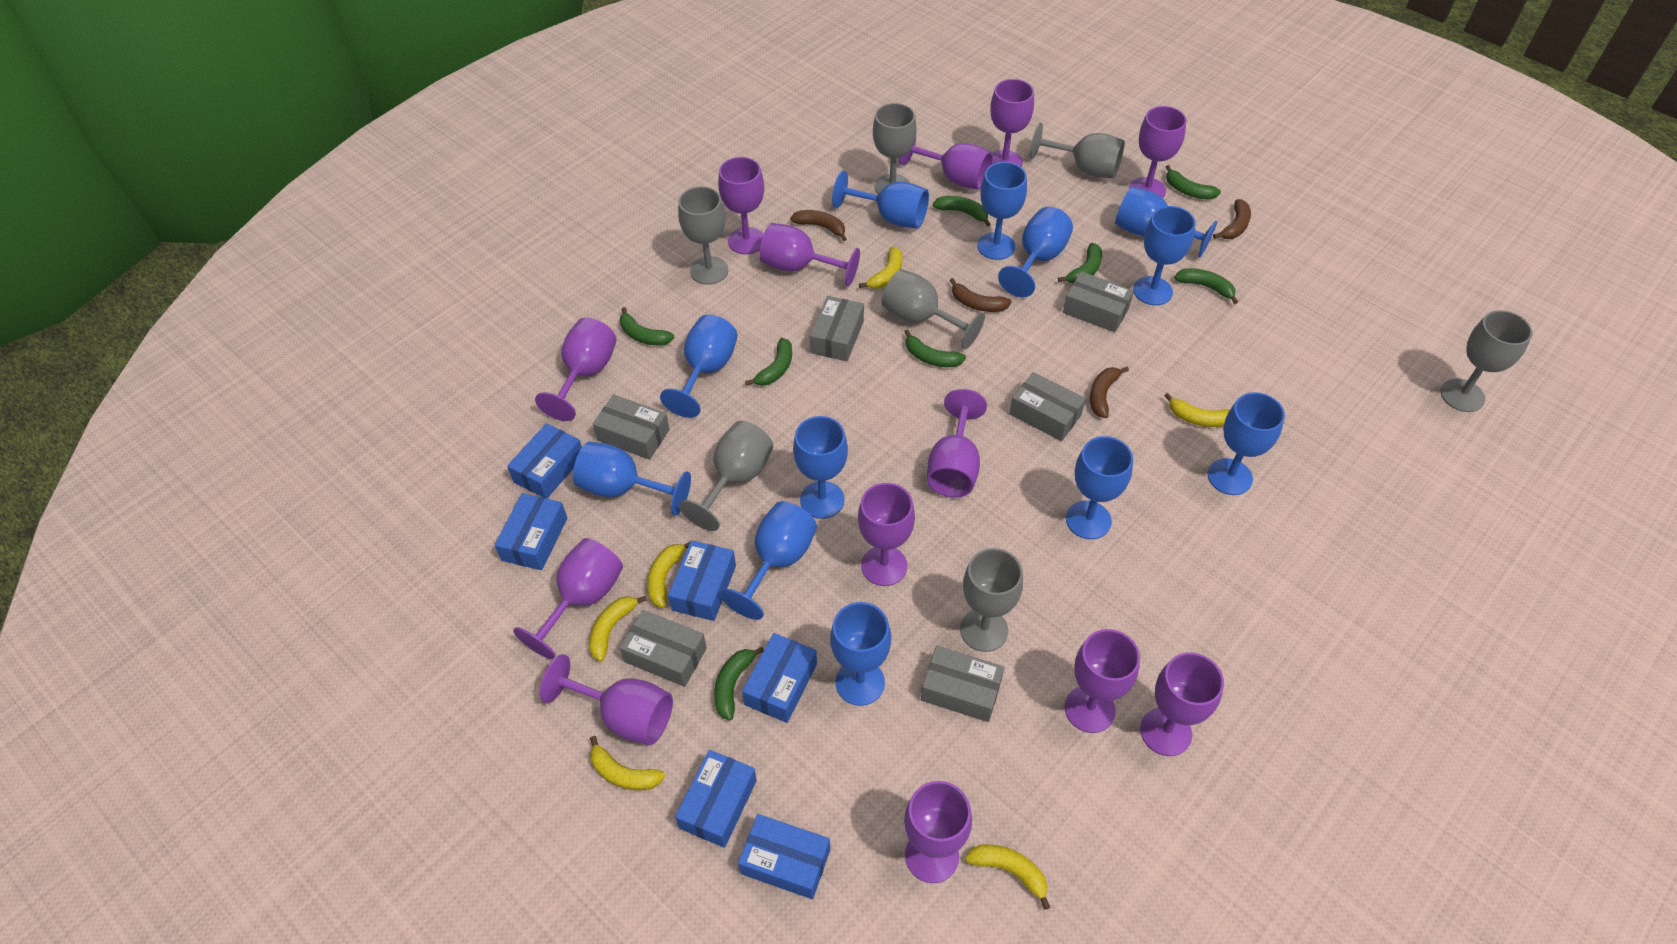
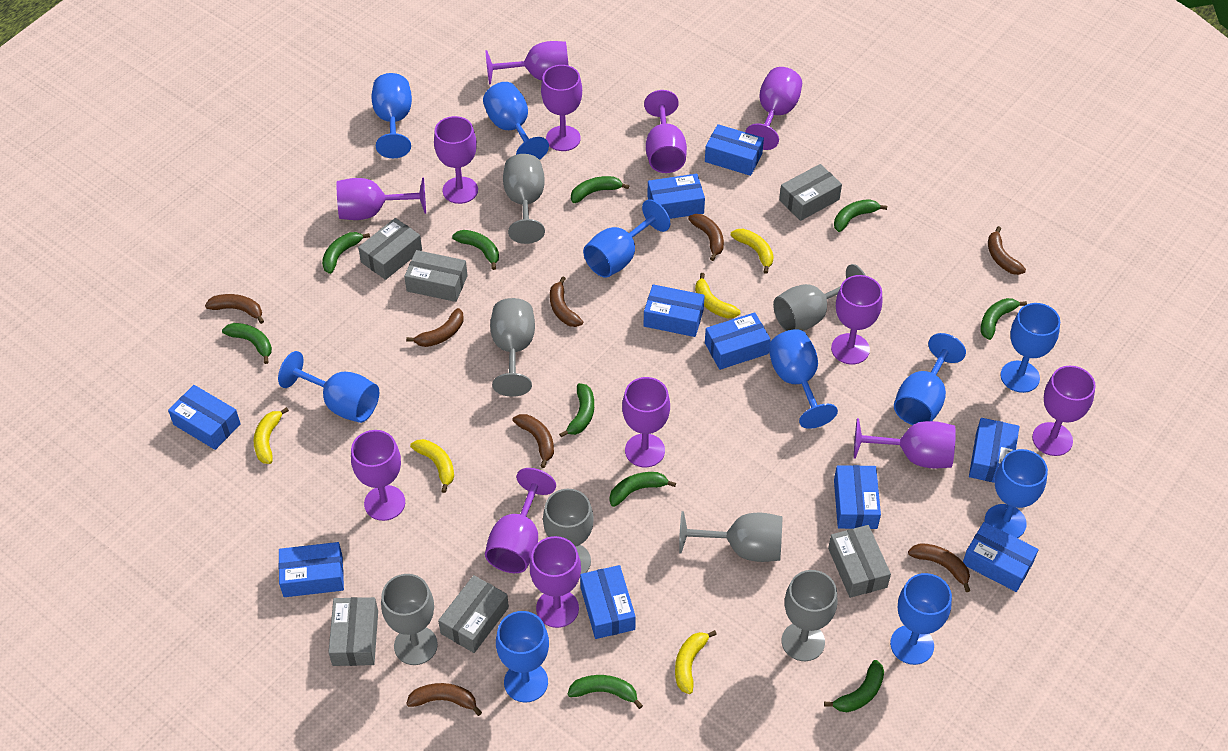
blue box: 6 -> 10
blue goblet: 12 -> 10
brown banana: 4 -> 8
green banana: 8 -> 10
yellow banana: 6 -> 5

